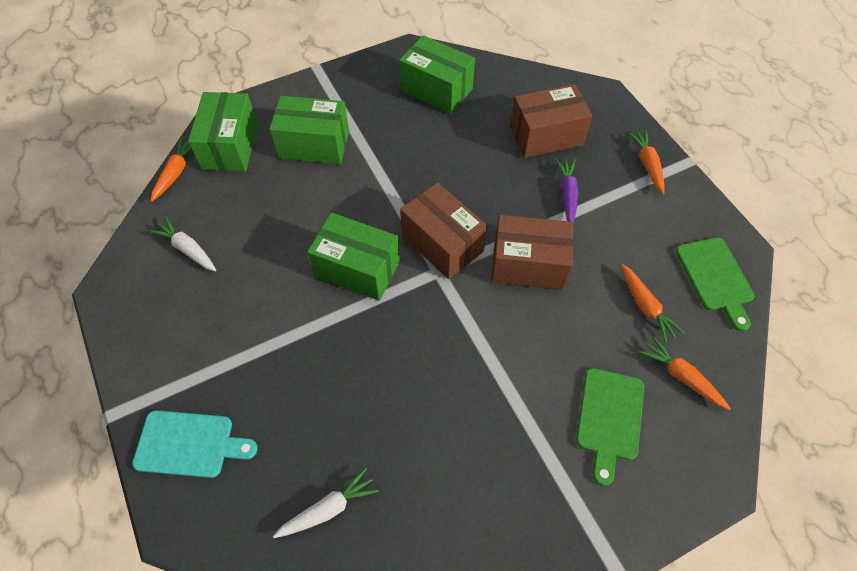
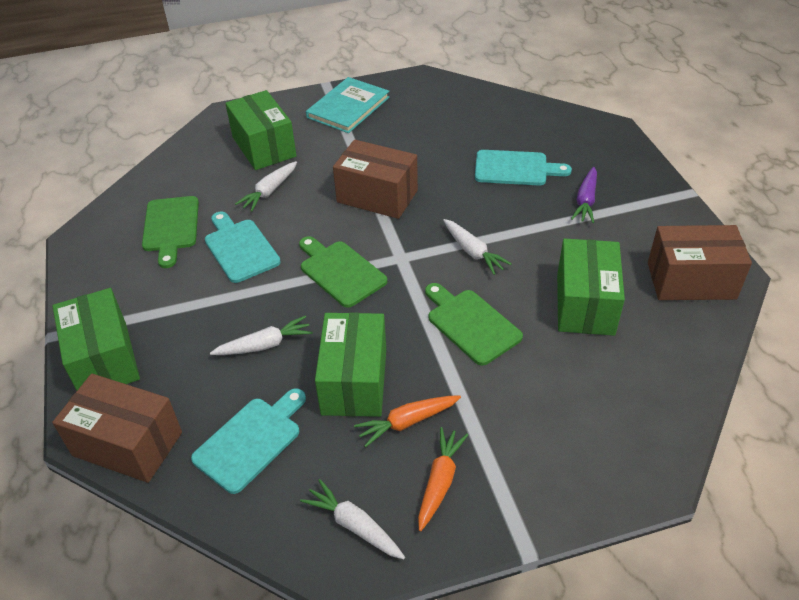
green cutting board: 2 -> 3
orange carrot: 4 -> 2
turquoise book: 0 -> 1
turquoise cutting board: 1 -> 3
white carrot: 2 -> 4

